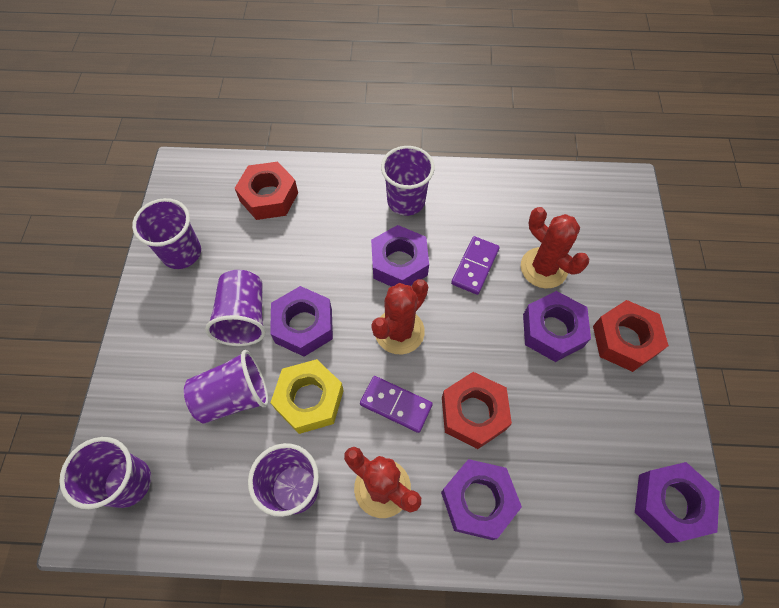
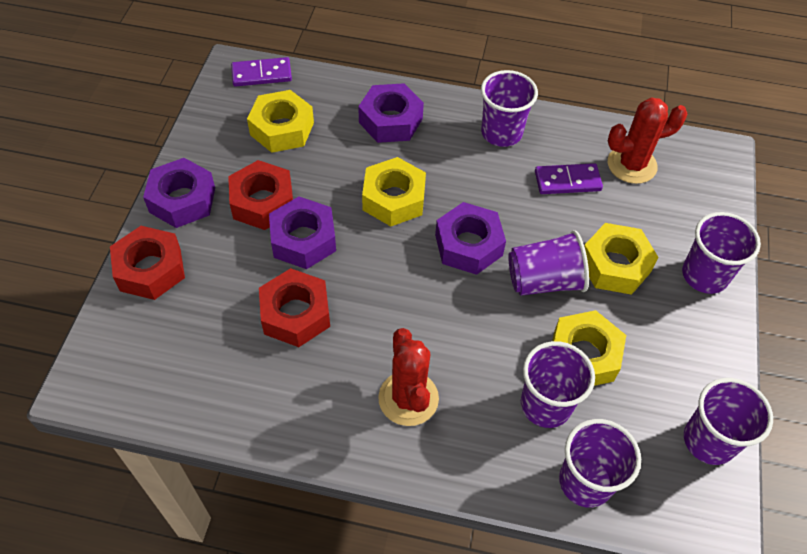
purple nut: 5 -> 4
red cactus: 3 -> 2
yellow nut: 1 -> 4

